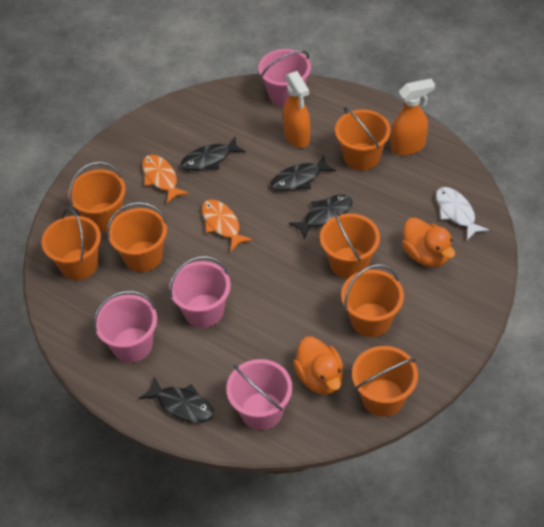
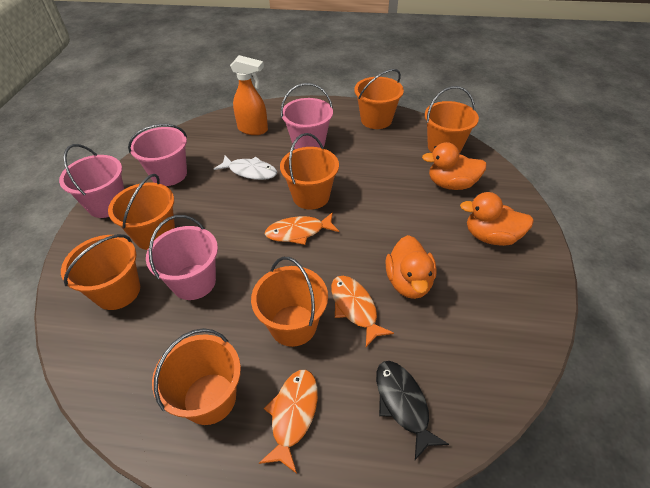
black fish: 4 -> 1
orange duck: 2 -> 3
orange fish: 2 -> 3
orange spray bottle: 2 -> 1

